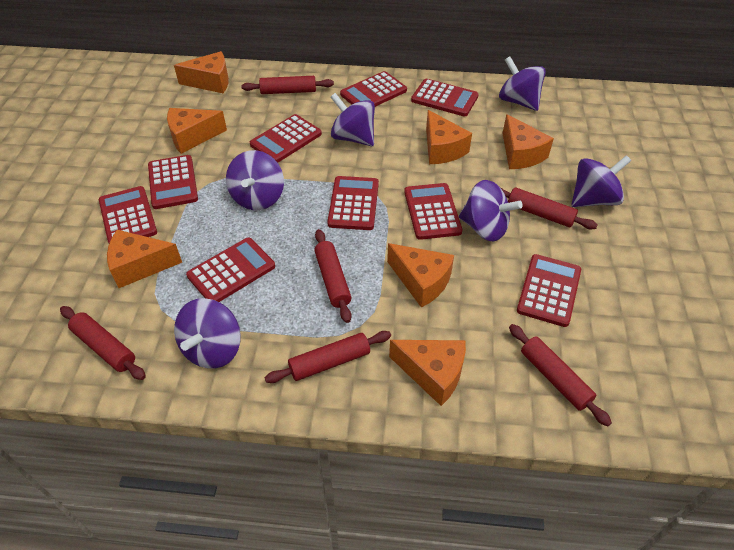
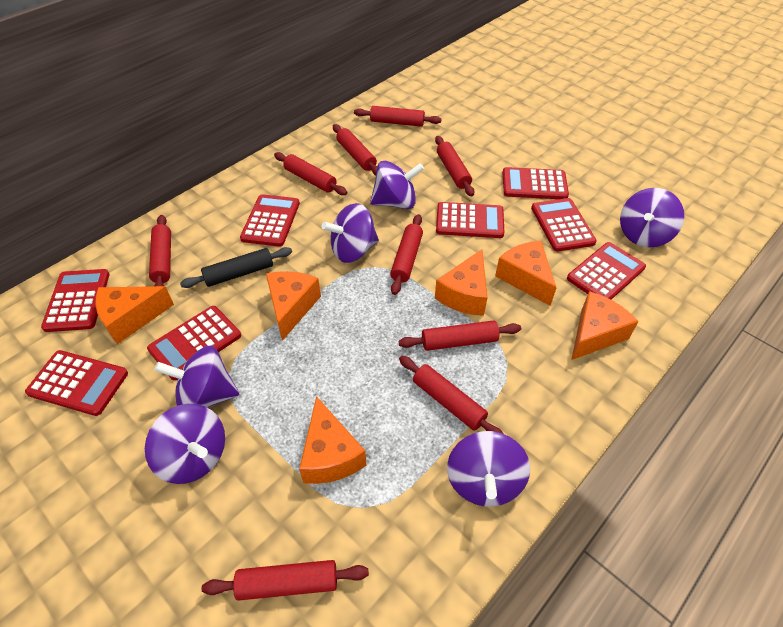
black rolling pin: 0 -> 1
orange cheese: 7 -> 6
red calculator: 9 -> 8
red rolling pin: 6 -> 9

